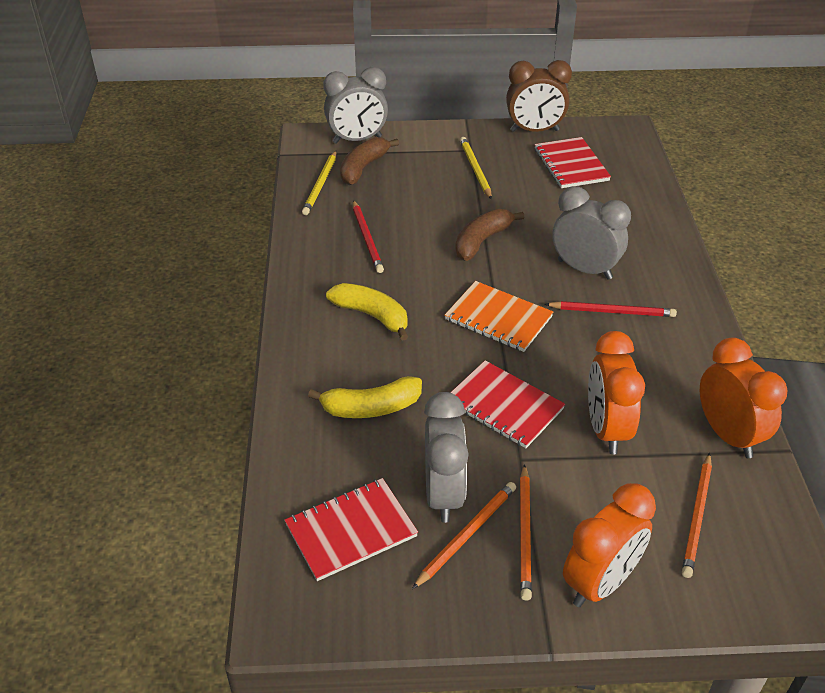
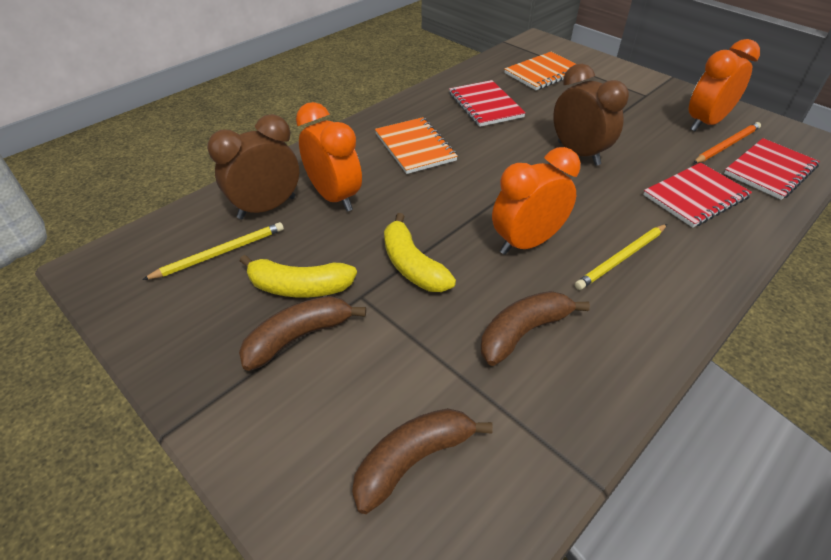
brown banana: 2 -> 3
brown clock: 1 -> 2
grey clock: 3 -> 0
orange notebook: 1 -> 2
orange pencil: 3 -> 1
red pencil: 2 -> 0

